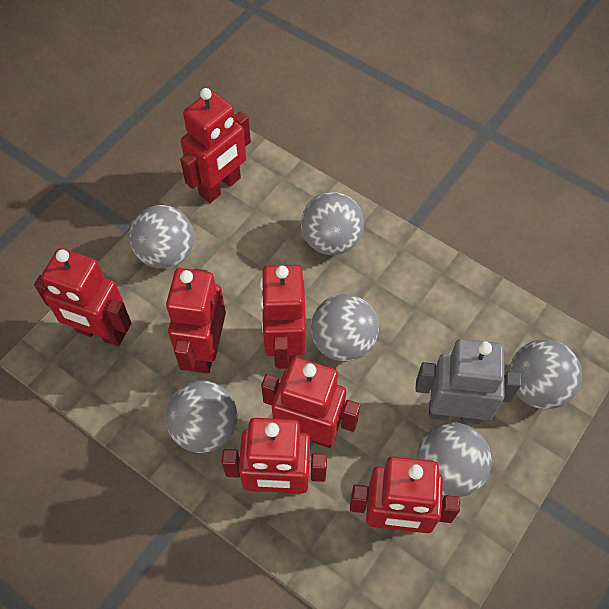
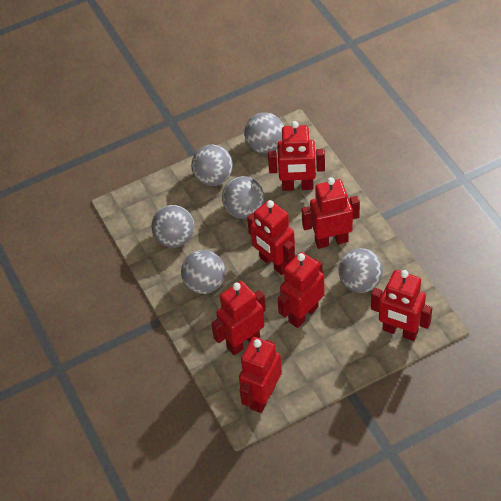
grey robot: 1 -> 0

